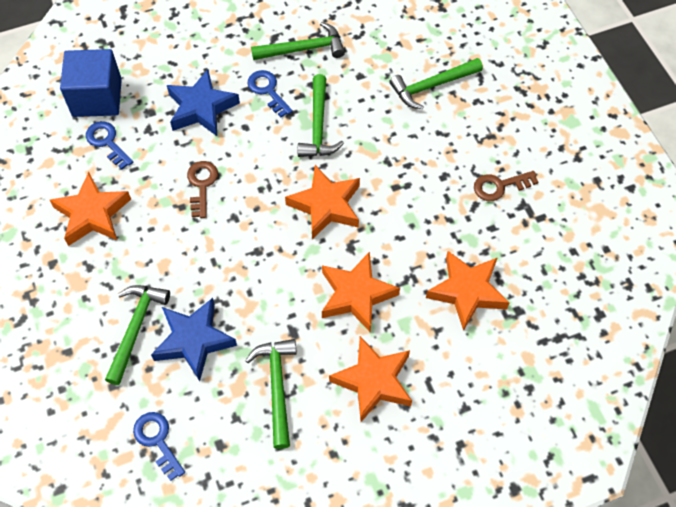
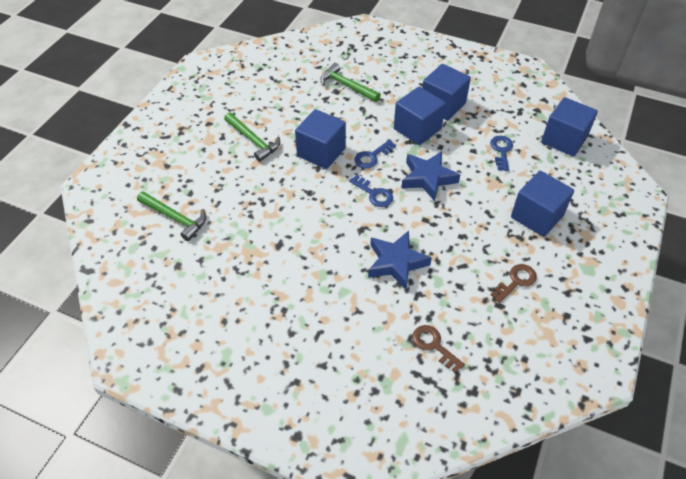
blue cube: 1 -> 5
green hammer: 5 -> 3
orange star: 5 -> 0

